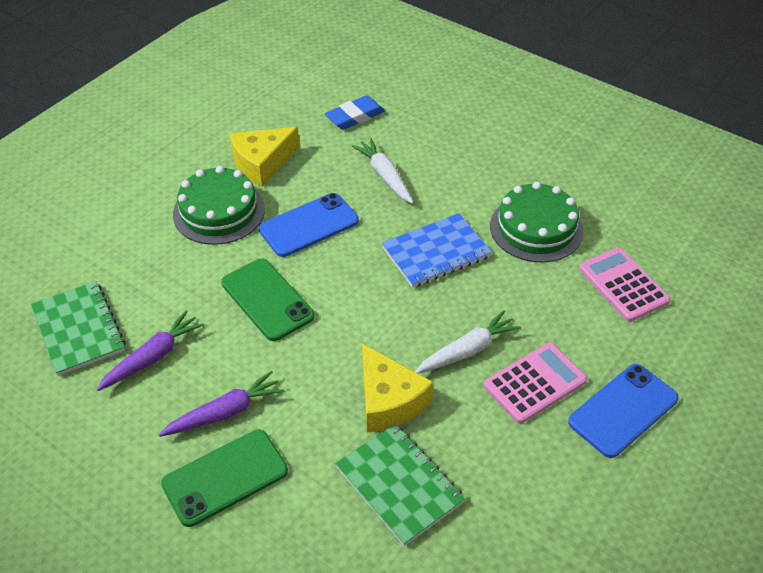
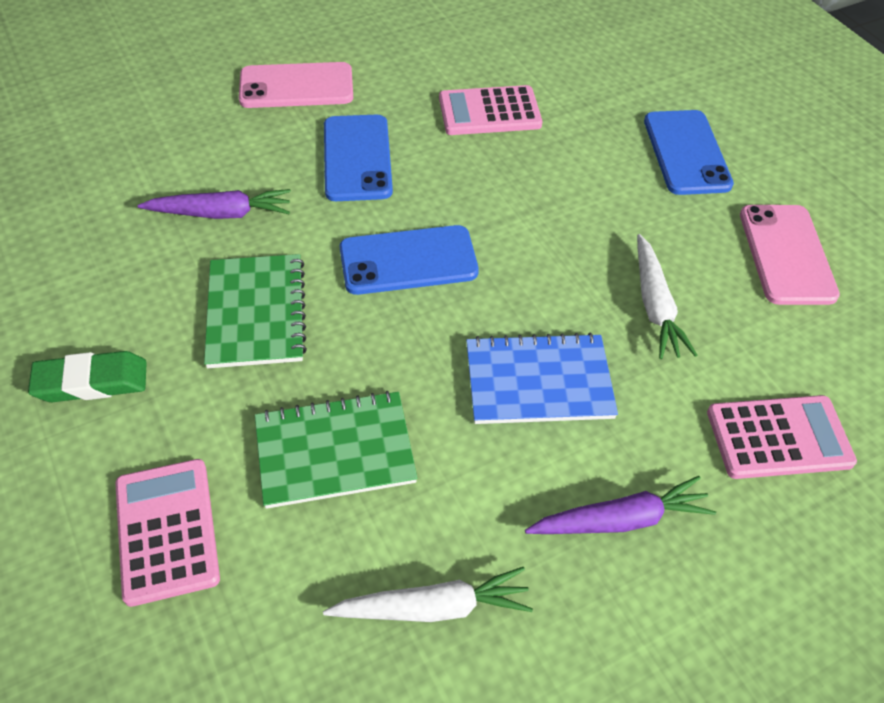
blue eraser: 1 -> 0
blue phone: 2 -> 3
green cake: 2 -> 0
green eraser: 0 -> 1
green phone: 2 -> 0
pink calculator: 2 -> 3
pink phone: 0 -> 2
yellow cheese: 2 -> 0

